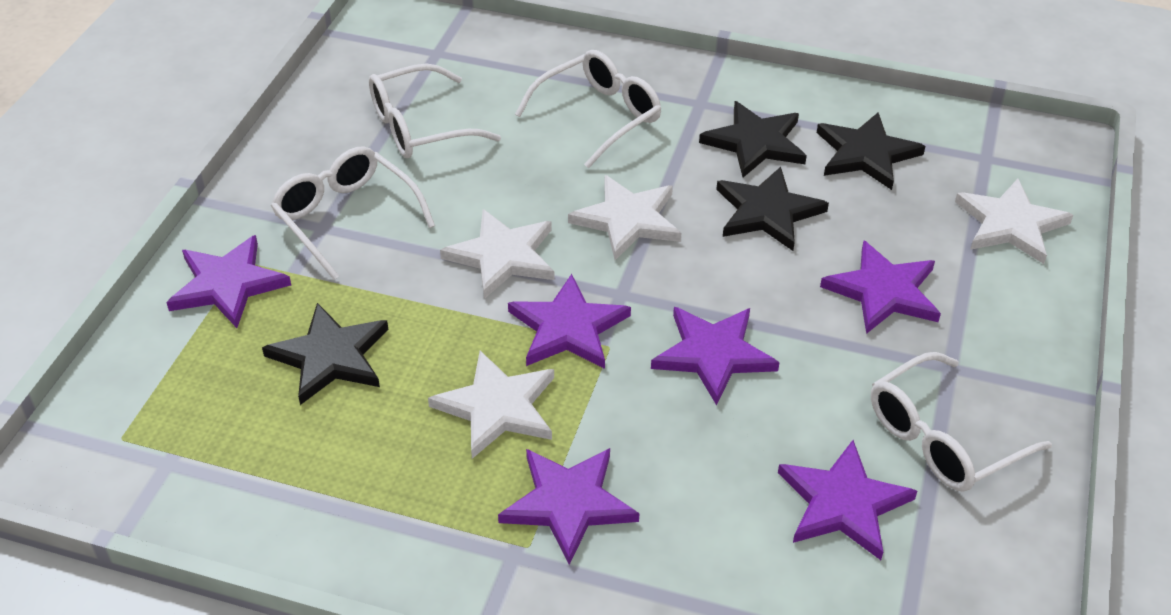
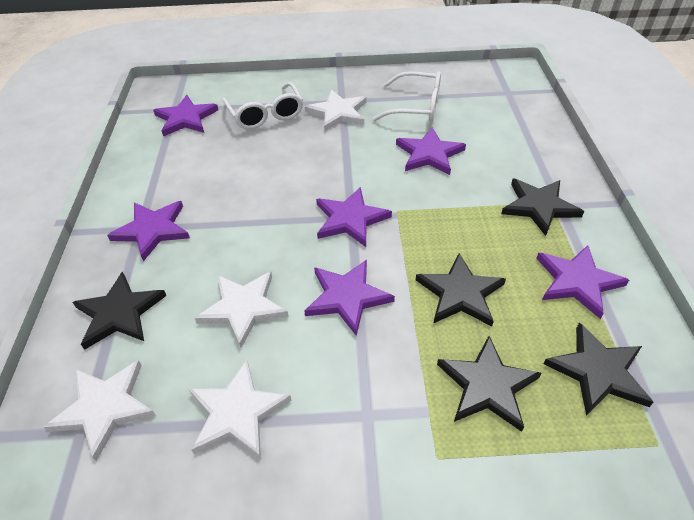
black star: 4 -> 5
white glasses: 4 -> 2

